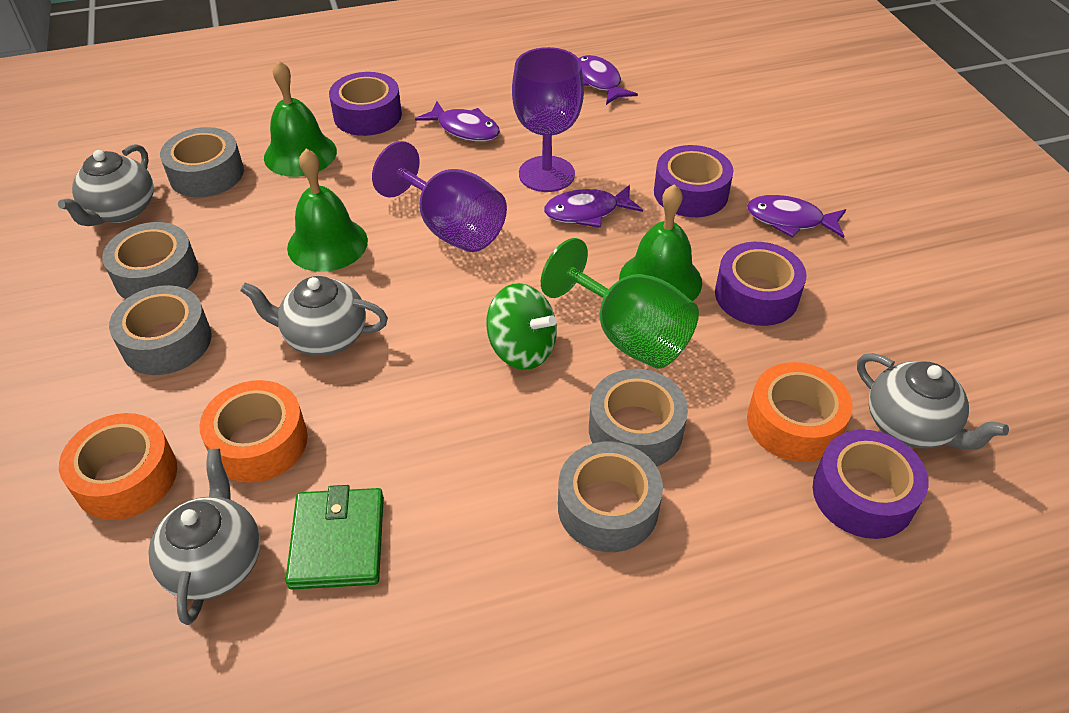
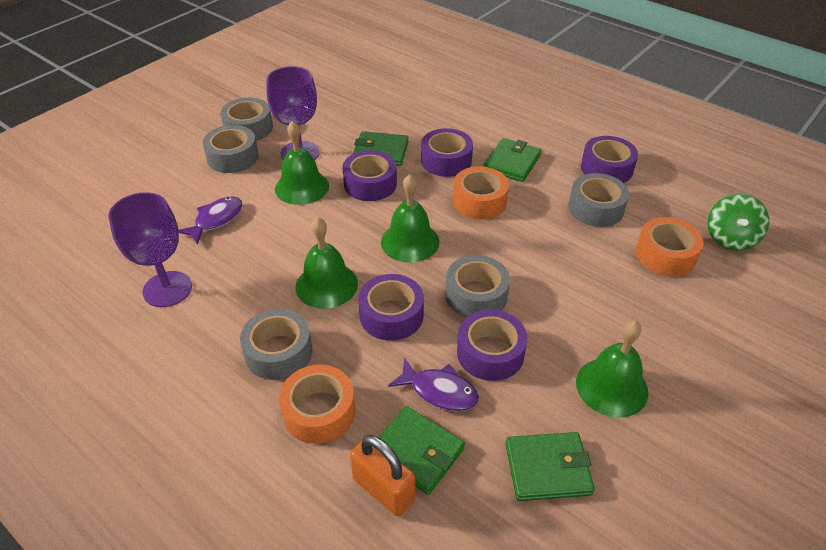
green bell: 3 -> 4
green goblet: 1 -> 0
green wallet: 1 -> 4
grey teapot: 4 -> 0
orange padlock: 0 -> 1
purple fish: 4 -> 2
purple tape: 4 -> 5

